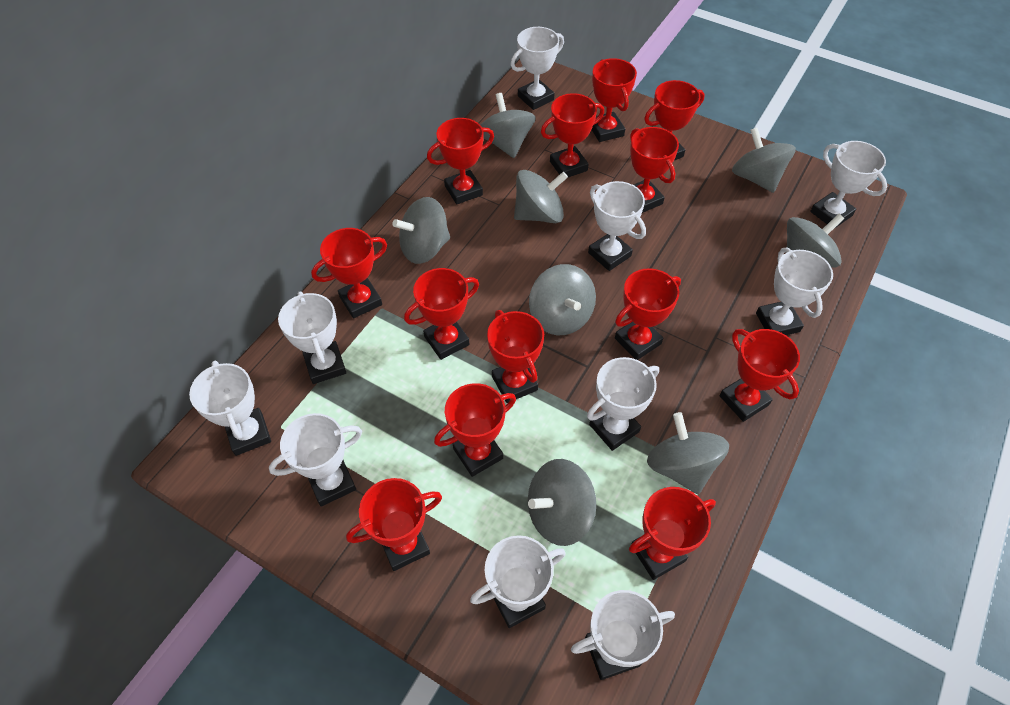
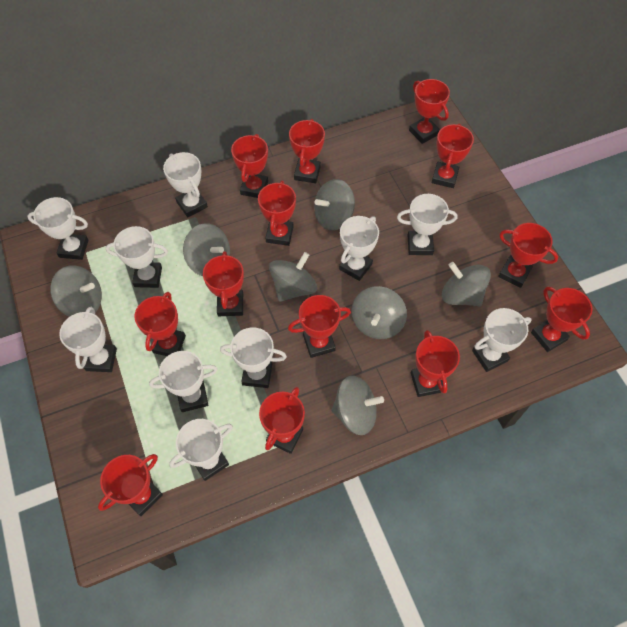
grey spinning top: 8 -> 7

